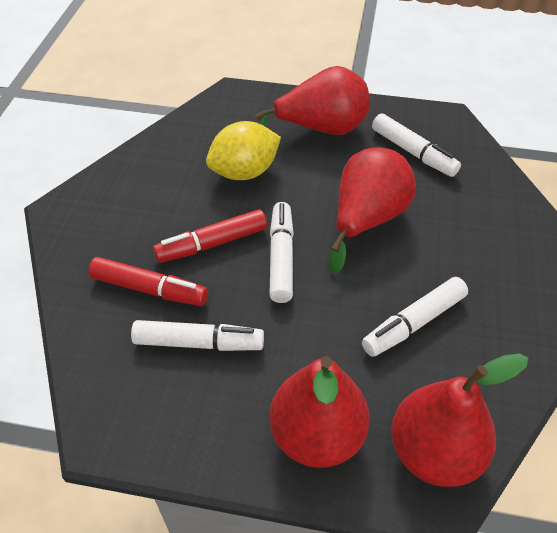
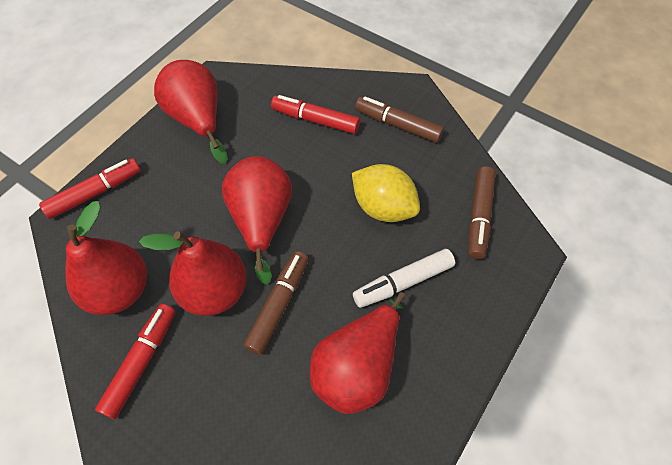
brown marker: 0 -> 3
red marker: 2 -> 3
red pear: 4 -> 5
white marker: 4 -> 1

